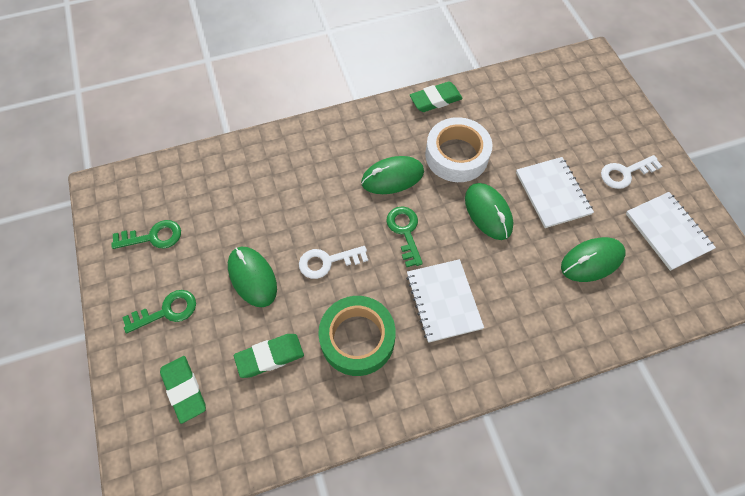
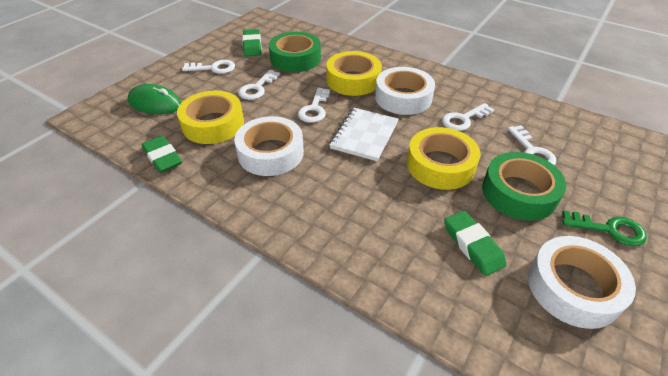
green key: 3 -> 1
green mouse: 4 -> 1
green tape: 1 -> 2
white key: 2 -> 5
white notebook: 3 -> 1
white tape: 1 -> 3
yellow tape: 0 -> 3

